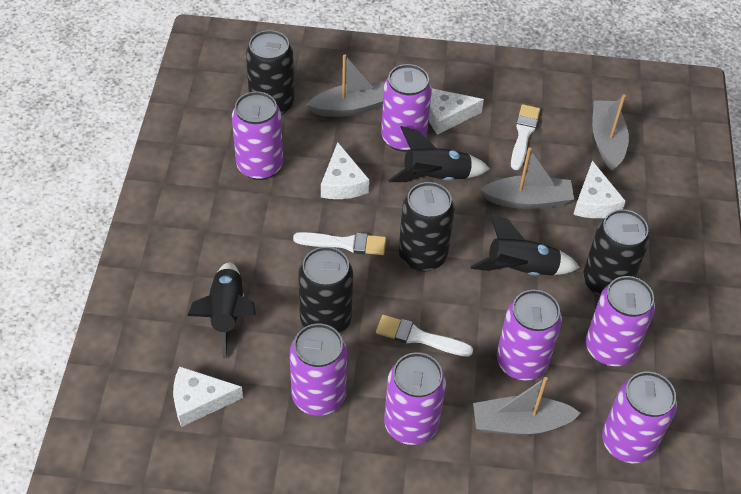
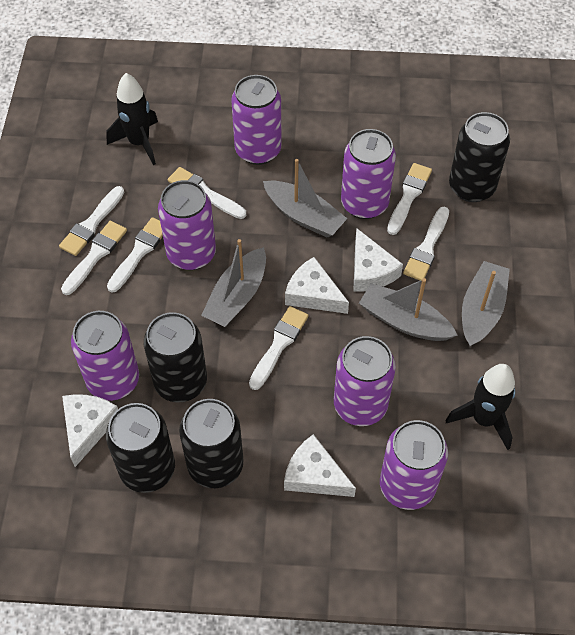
black rocket: 3 -> 2
purple can: 7 -> 6
white brush: 3 -> 7

